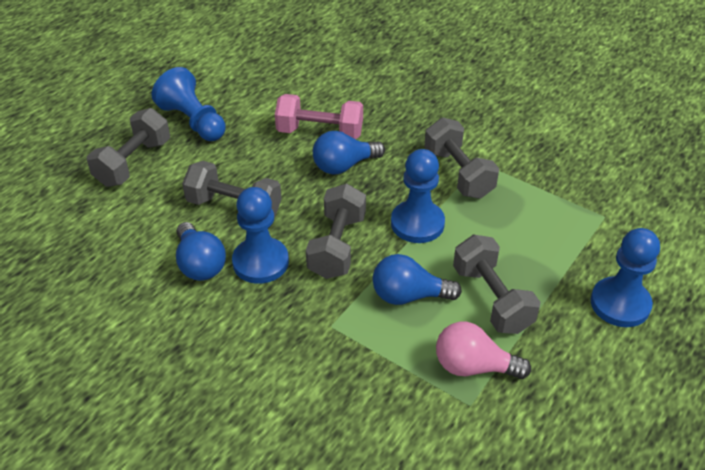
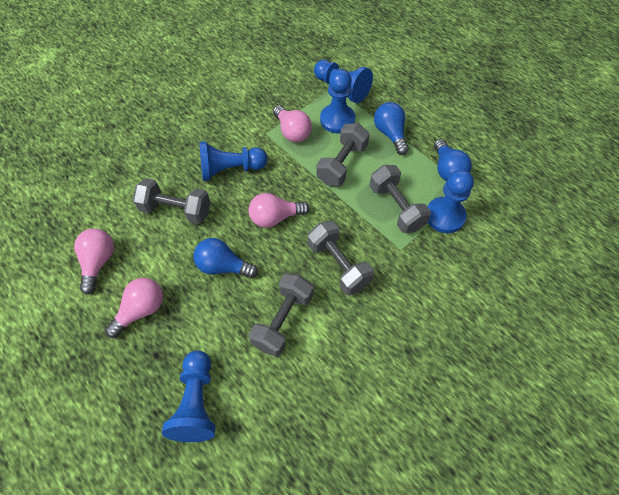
blue pawn: 4 -> 5
pink dumbbell: 1 -> 0
pink light bulb: 1 -> 4

